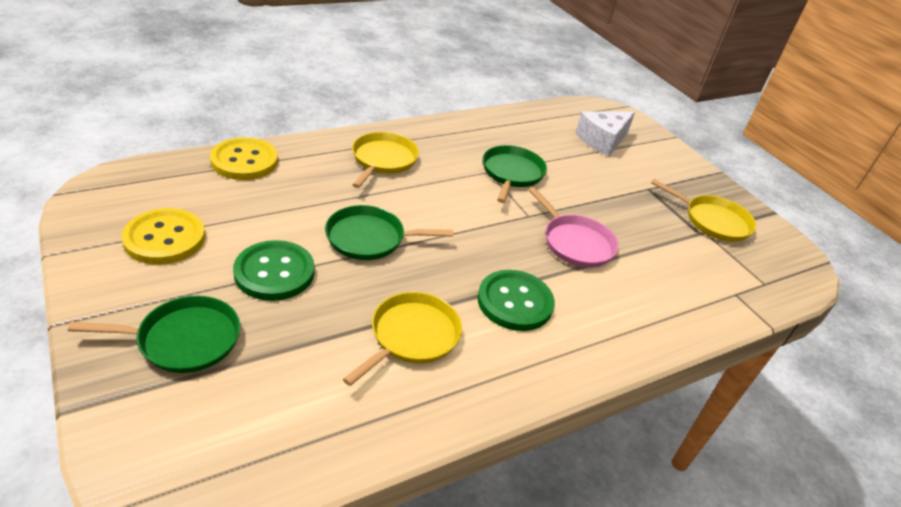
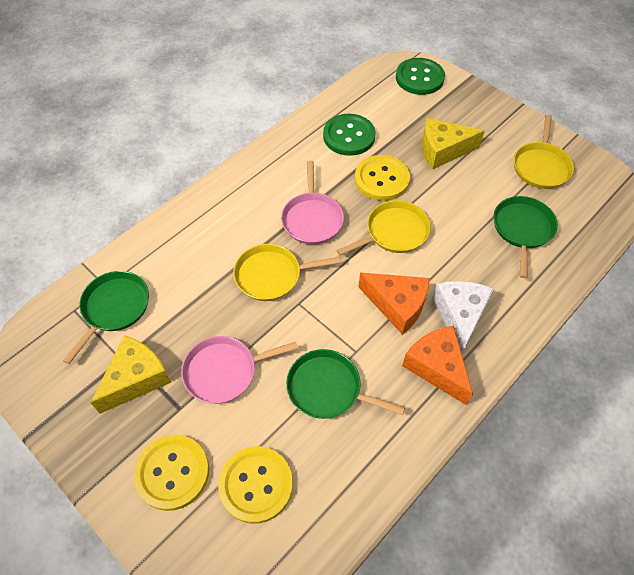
orange cheese: 0 -> 2
pink pan: 1 -> 2
yellow button: 2 -> 3
yellow cheese: 0 -> 2

